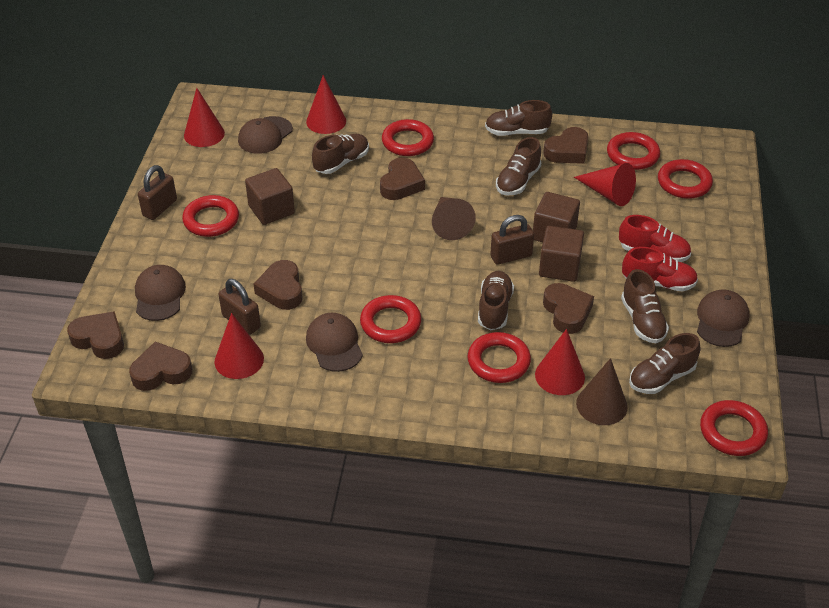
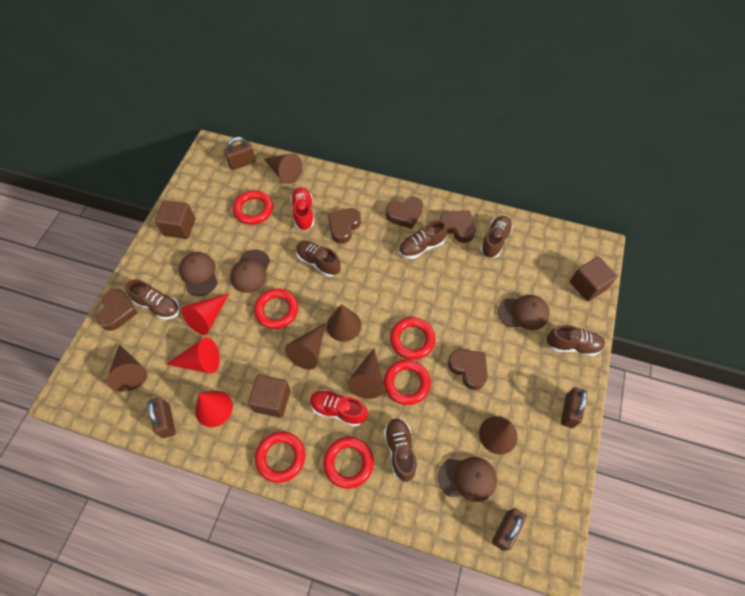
brown cone: 2 -> 6
brown heart: 6 -> 5
brown padlock: 3 -> 4
red cone: 5 -> 3
red ring: 7 -> 6

